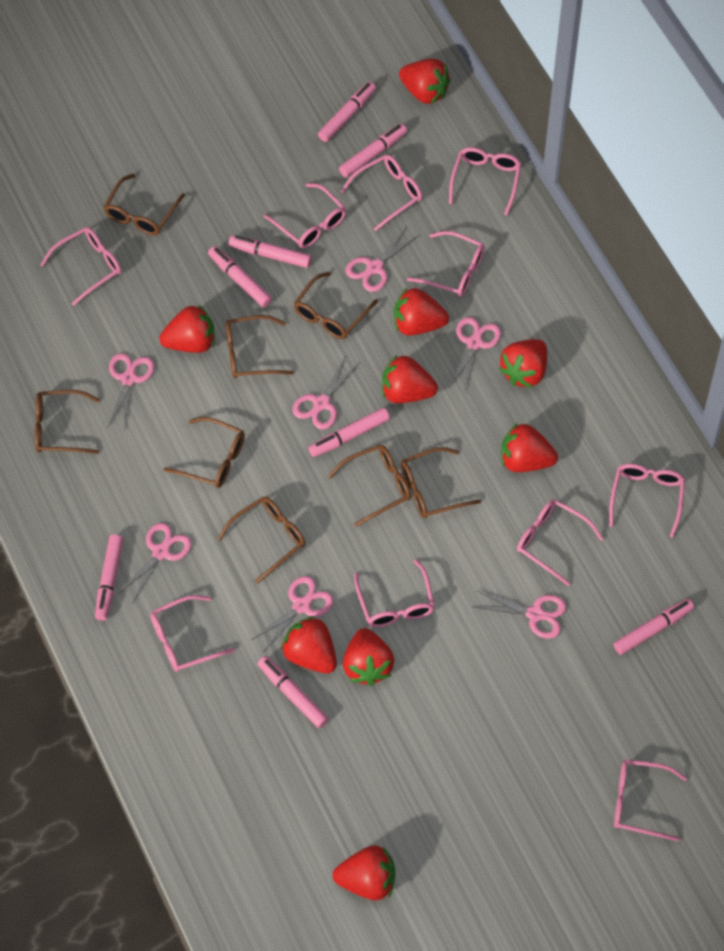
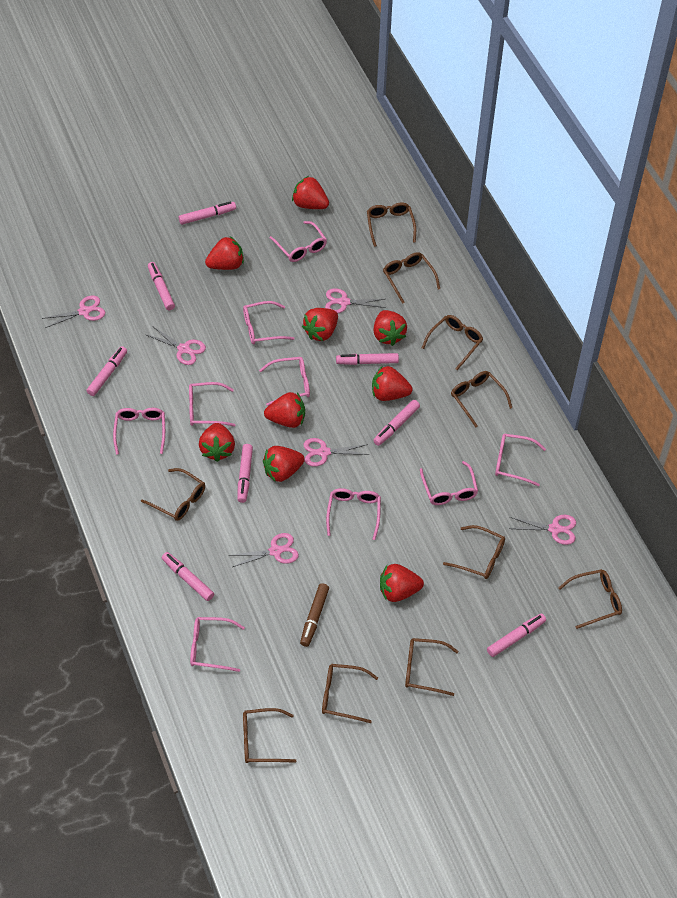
brown glasses: 8 -> 10
brown marker: 0 -> 1
pink glasses: 10 -> 9
pink scissors: 7 -> 6

